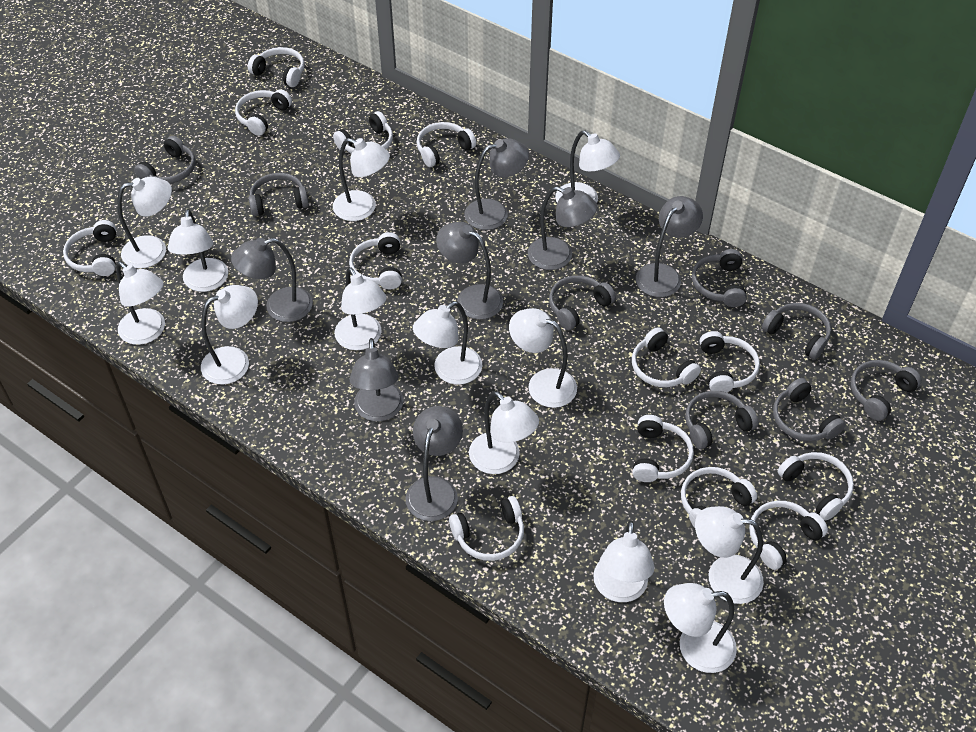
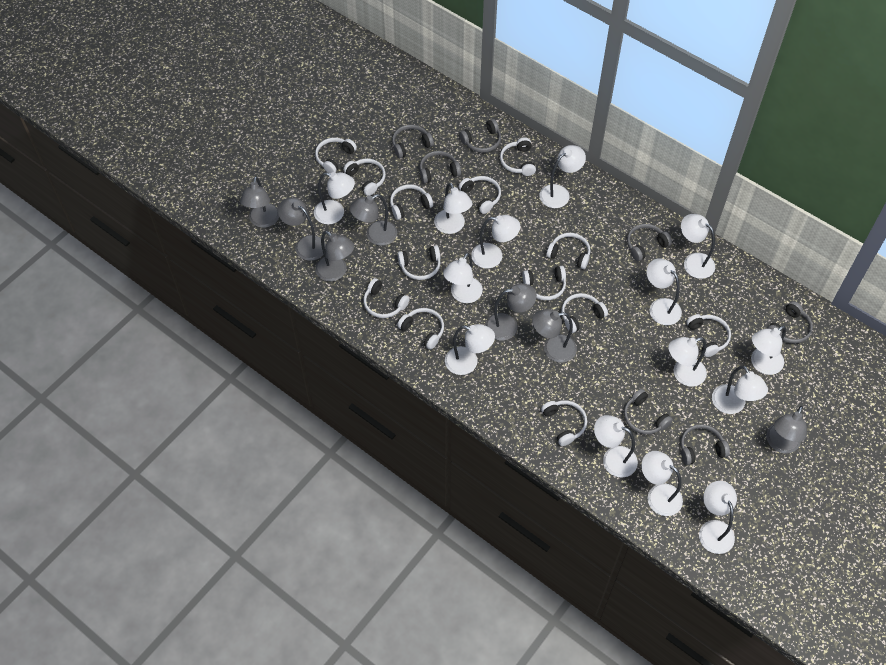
grey headphones: 8 -> 7
white lamp: 13 -> 14

